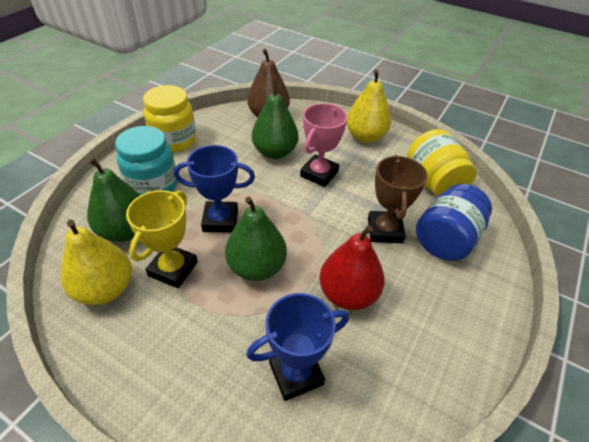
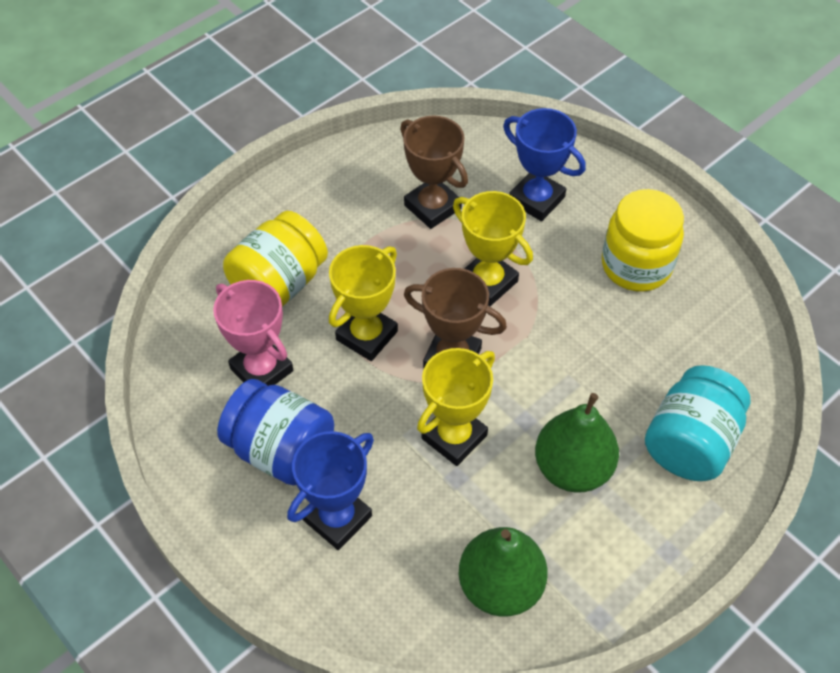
brown pear: 1 -> 0
brown trophy: 1 -> 2
green pear: 3 -> 2
red pear: 1 -> 0
yellow pear: 2 -> 0
yellow trophy: 1 -> 3

